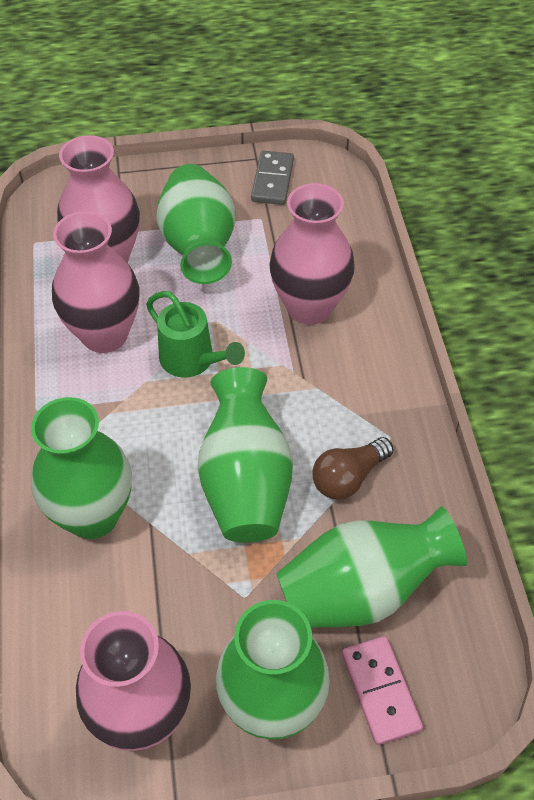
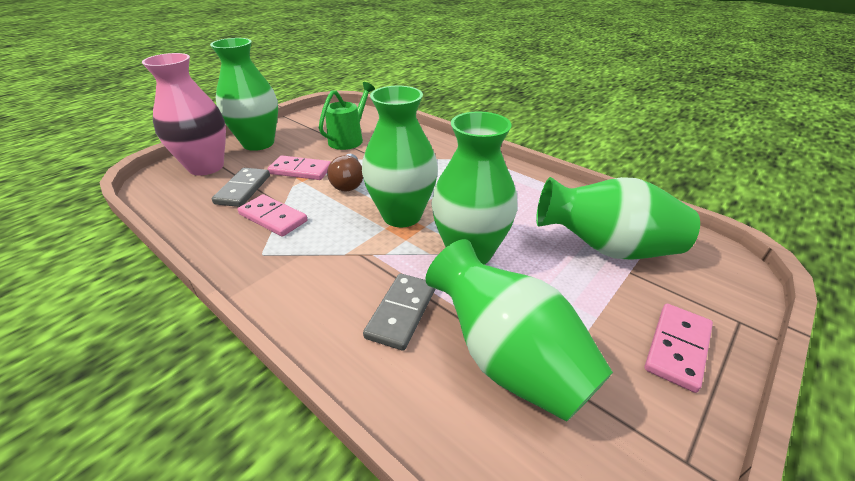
grey domino: 1 -> 2
pink domino: 1 -> 3
pink vase: 4 -> 1

